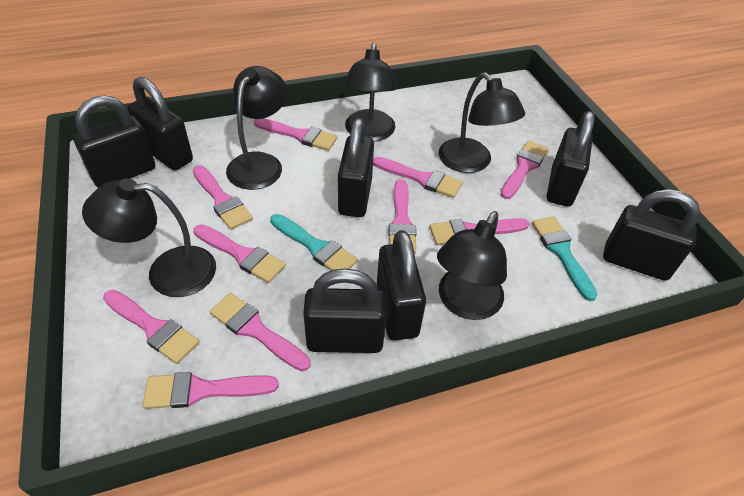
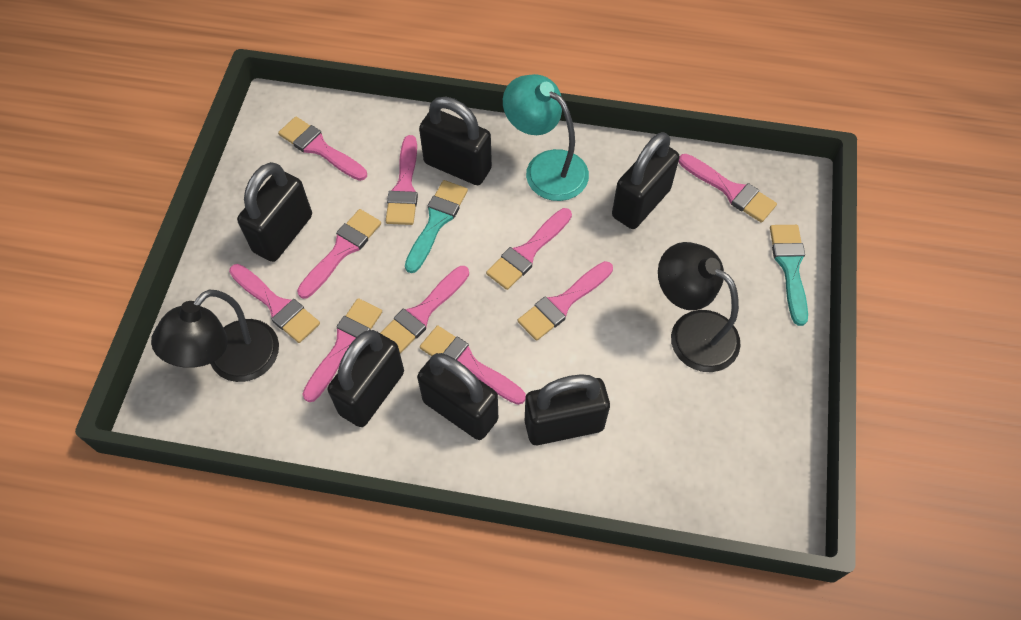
black lamp: 5 -> 2
black padlock: 7 -> 6
turquoise lamp: 0 -> 1

